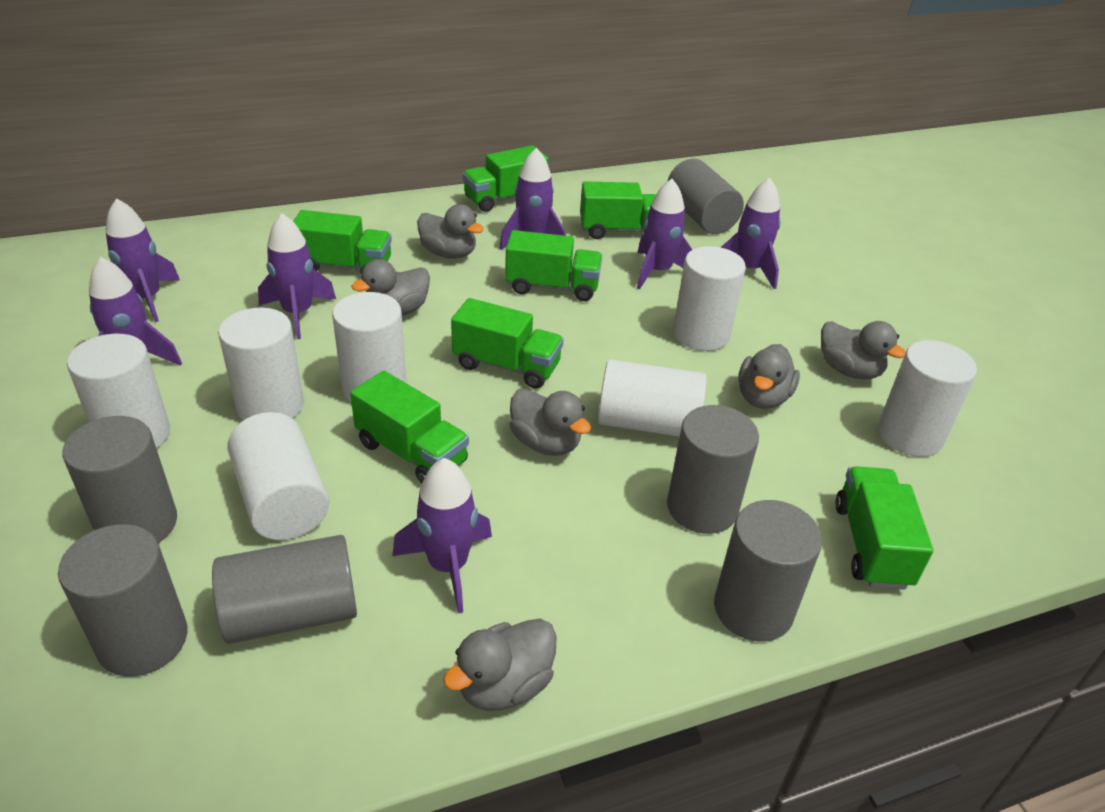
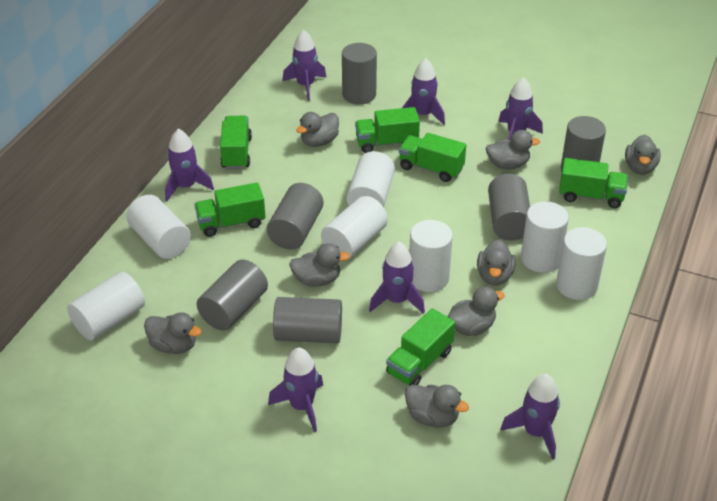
green truck: 7 -> 6
grey duck: 6 -> 8

